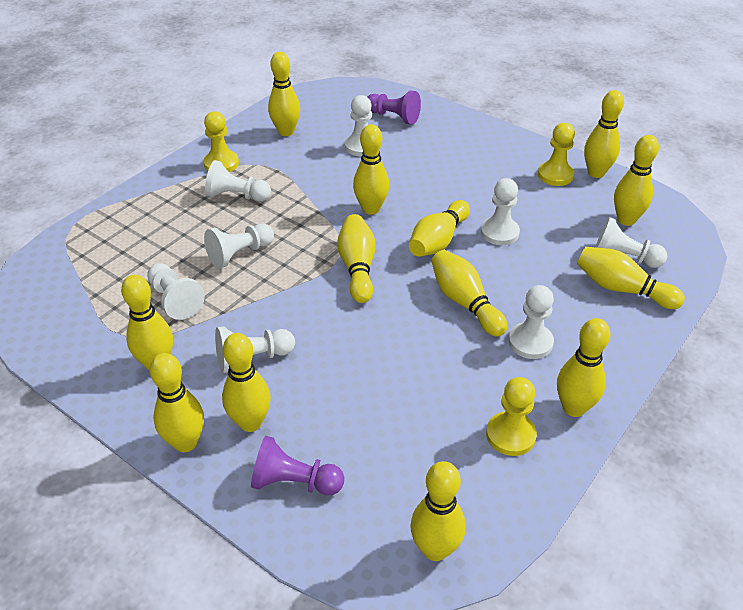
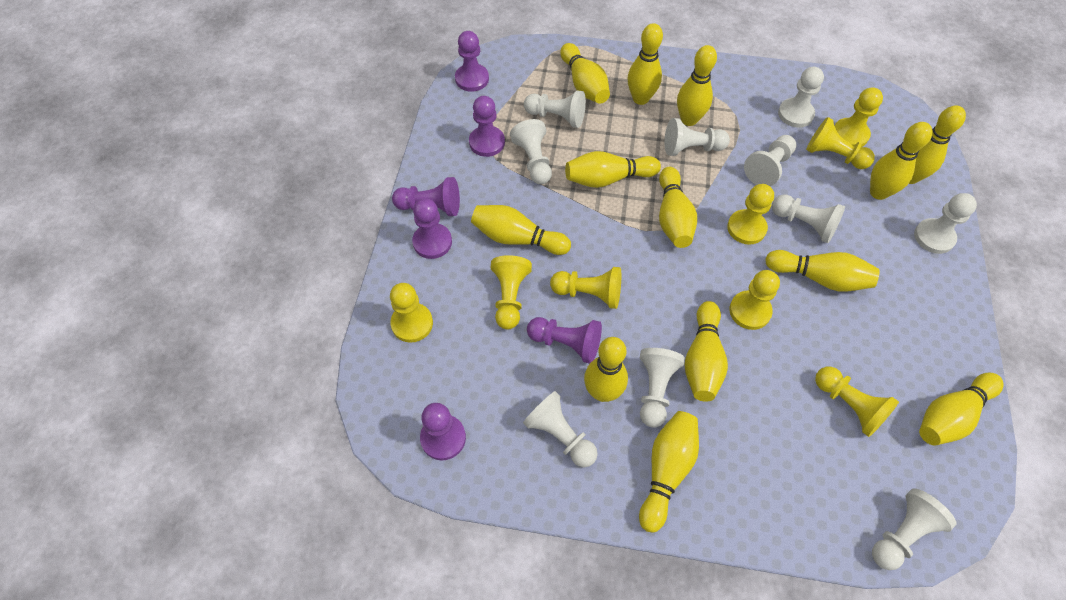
purple pawn: 2 -> 6
white pawn: 8 -> 10
yellow pawn: 3 -> 8

